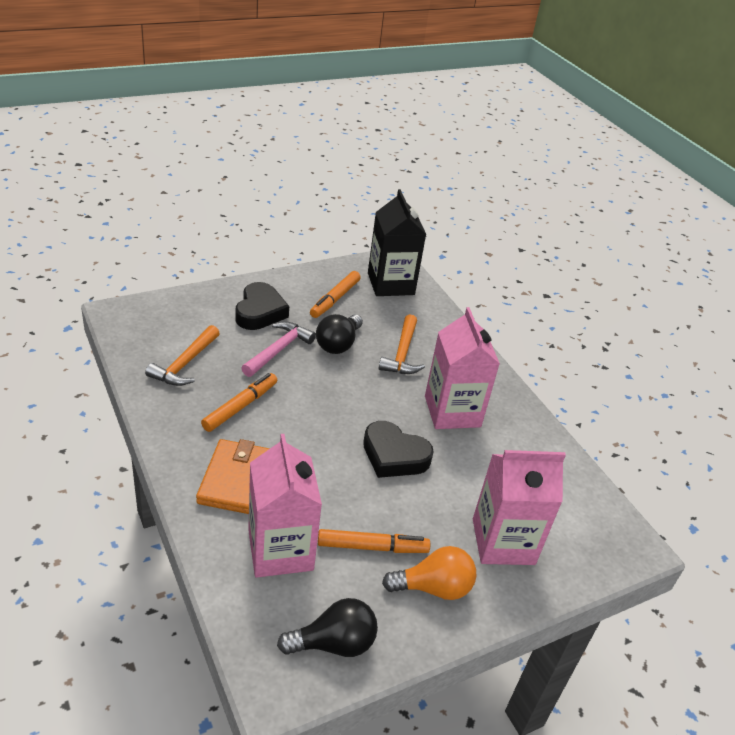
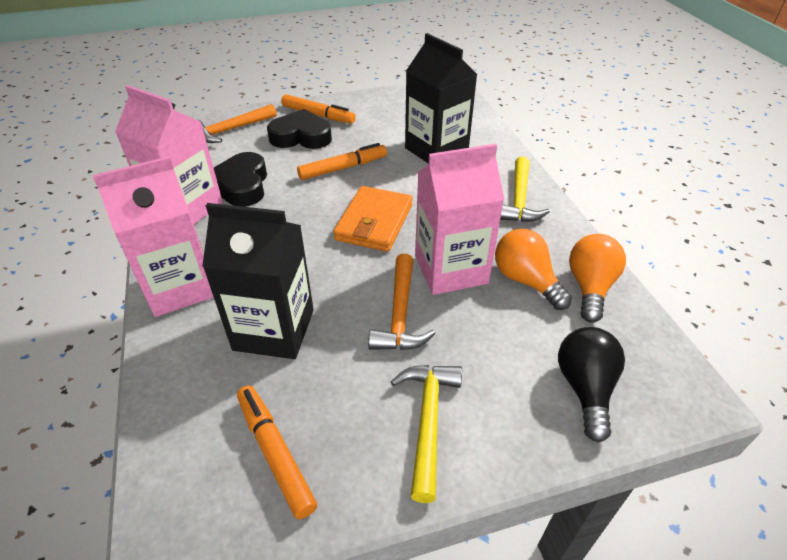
black carton: 1 -> 2
black light bulb: 2 -> 1
orange light bulb: 1 -> 2
pink hammer: 1 -> 0
yellow hammer: 0 -> 2

